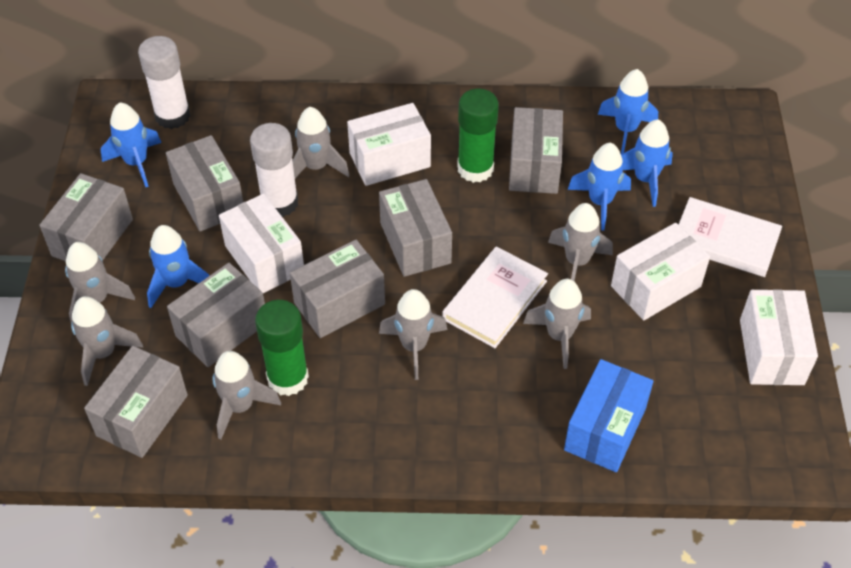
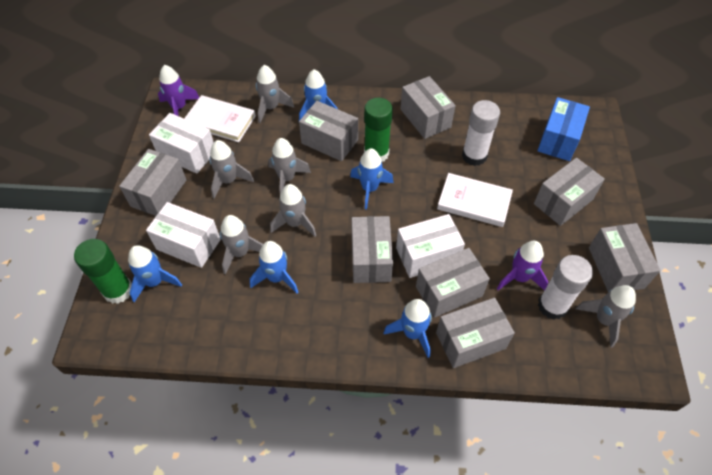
grey box: 7 -> 8
grey rocket: 7 -> 6
purple rocket: 0 -> 2
white box: 4 -> 3

